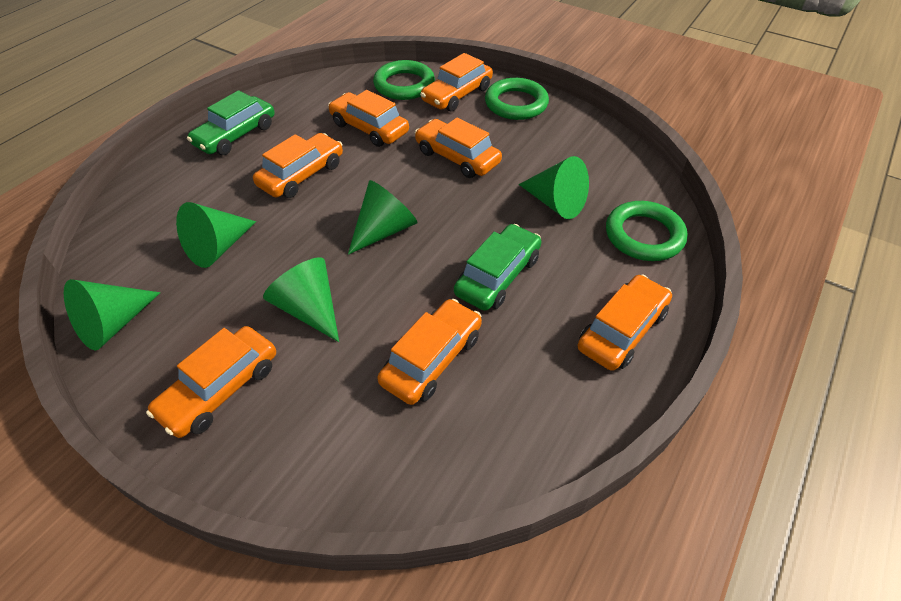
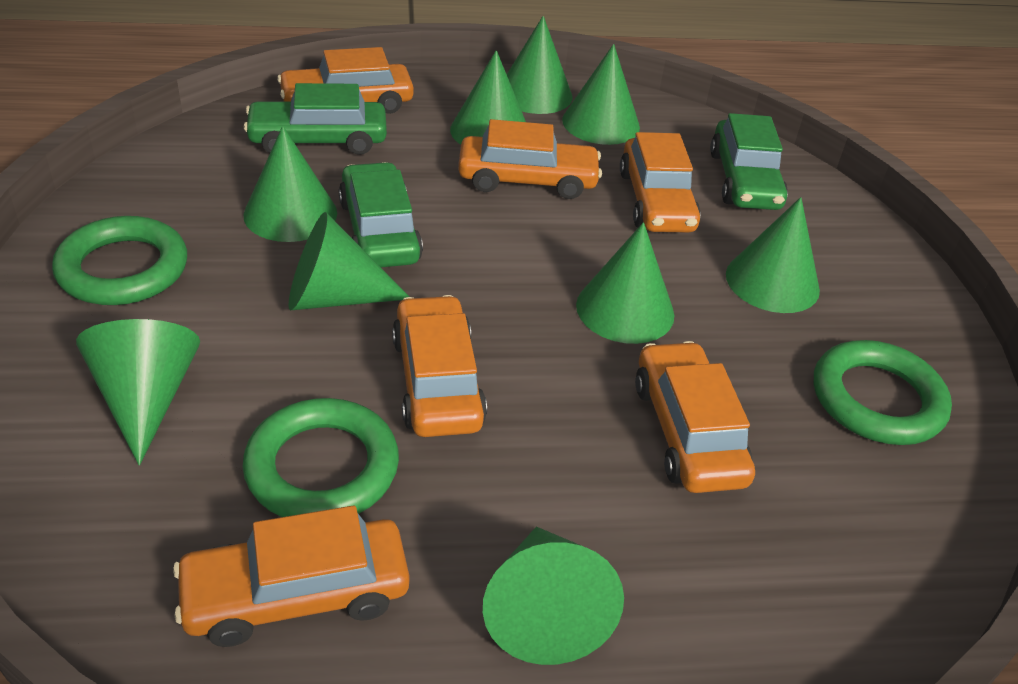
green car: 2 -> 3
green cone: 5 -> 9
orange car: 7 -> 6

